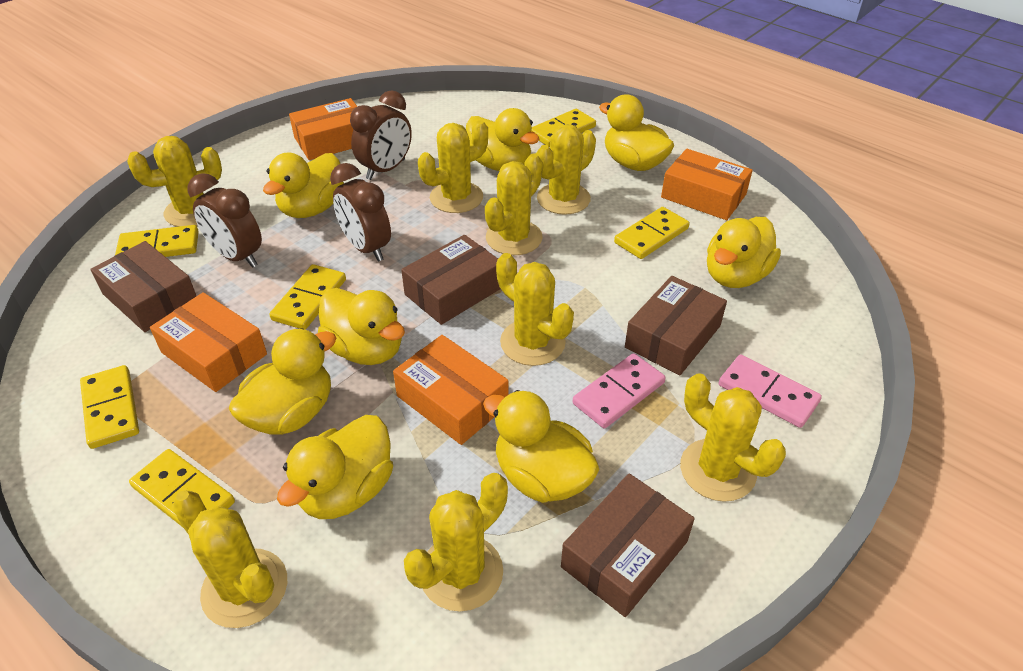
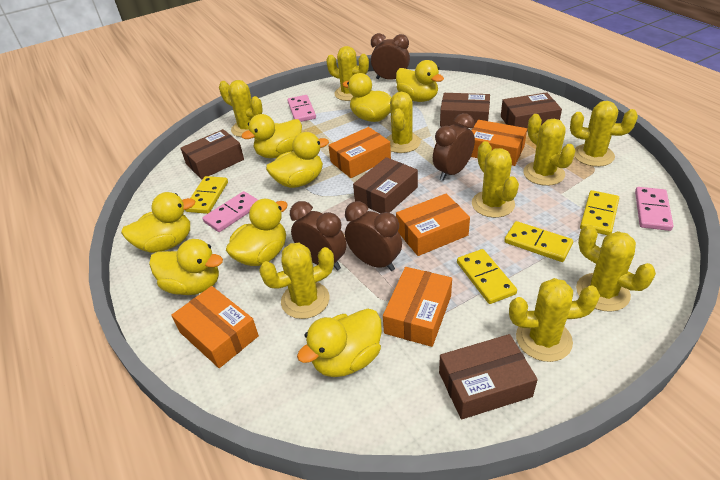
brown box: 4 -> 5
brown clock: 3 -> 4
orange box: 4 -> 5
pink domino: 2 -> 3
yellow cactus: 8 -> 9
yellow domino: 6 -> 4

